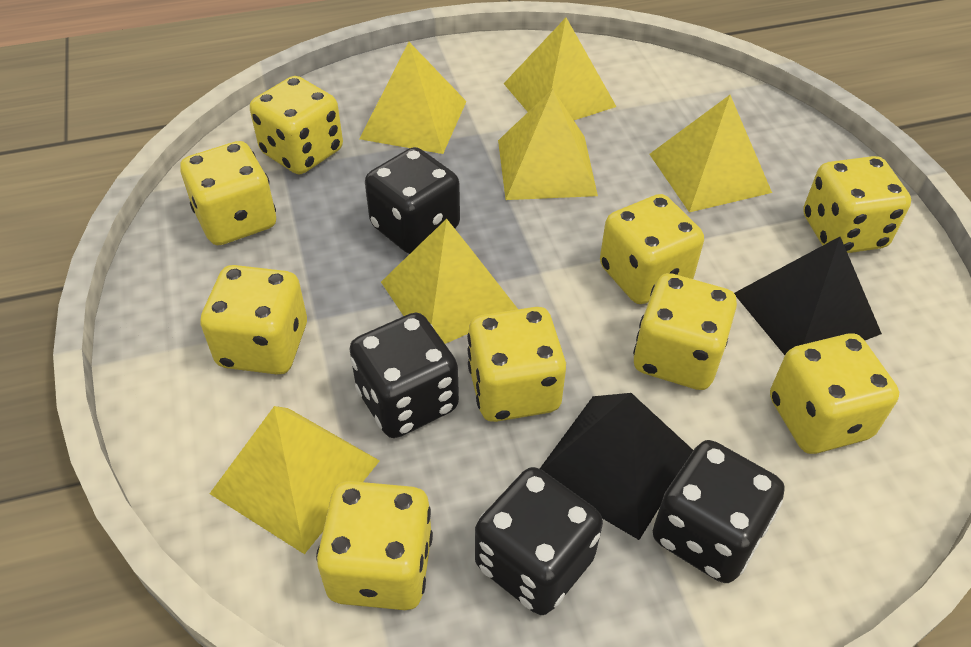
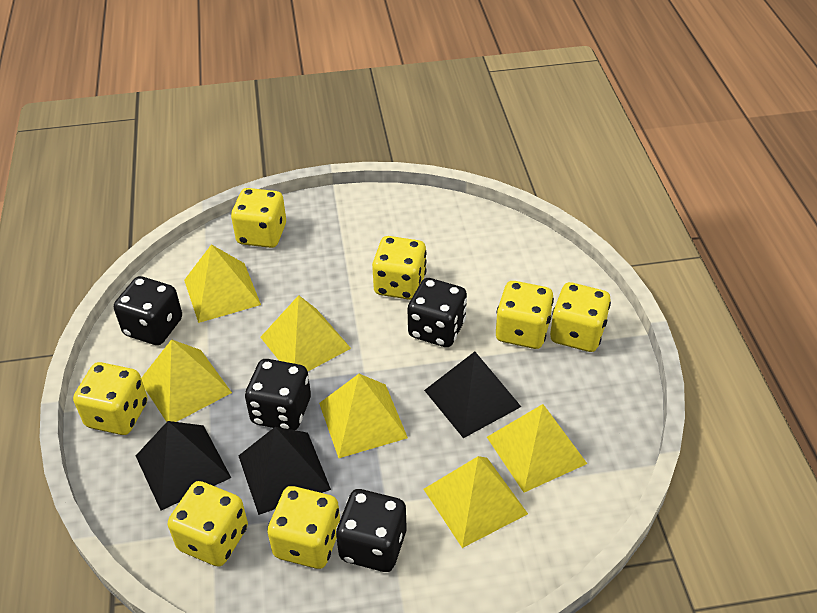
black pyramid: 2 -> 3
yellow dice: 9 -> 7

